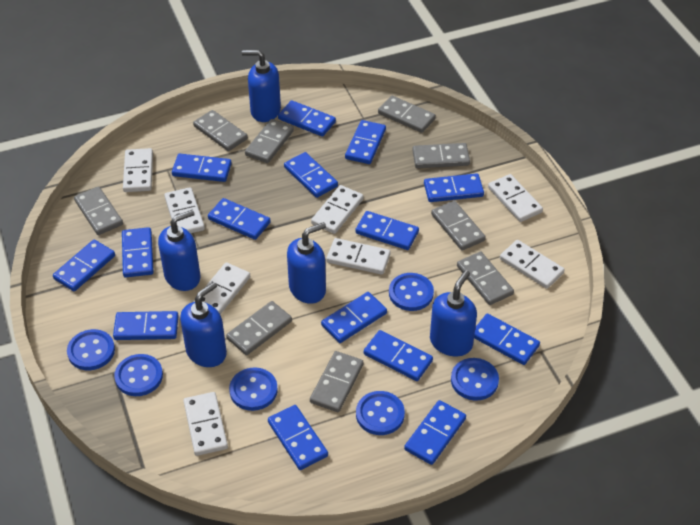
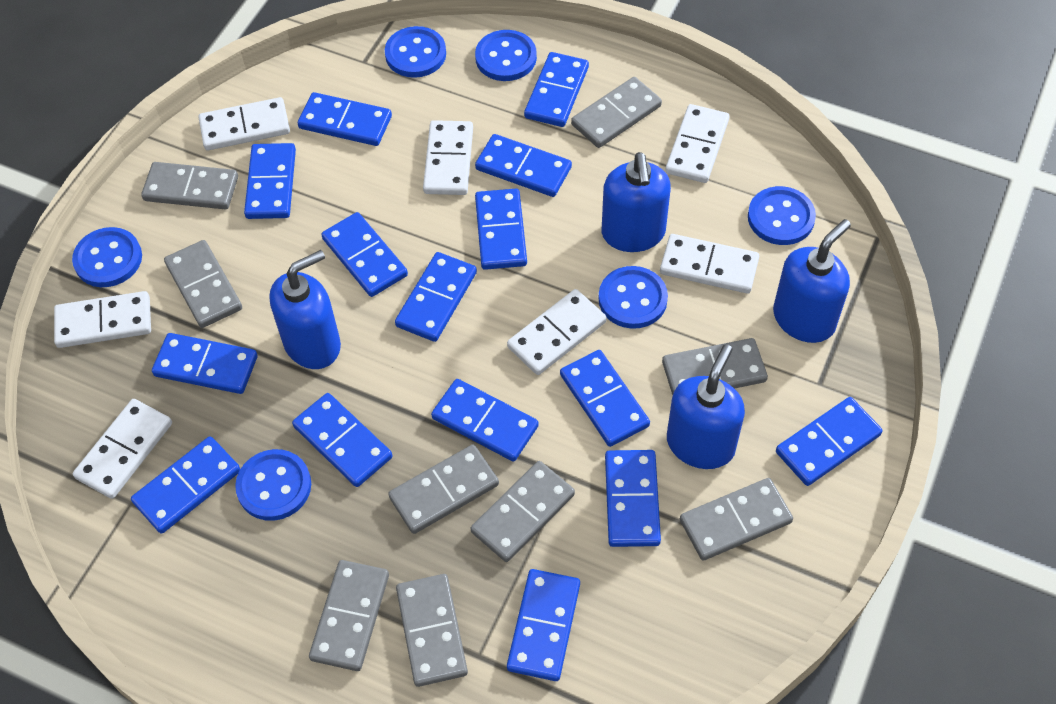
blue soap dispenser: 5 -> 4
white domino: 8 -> 7

